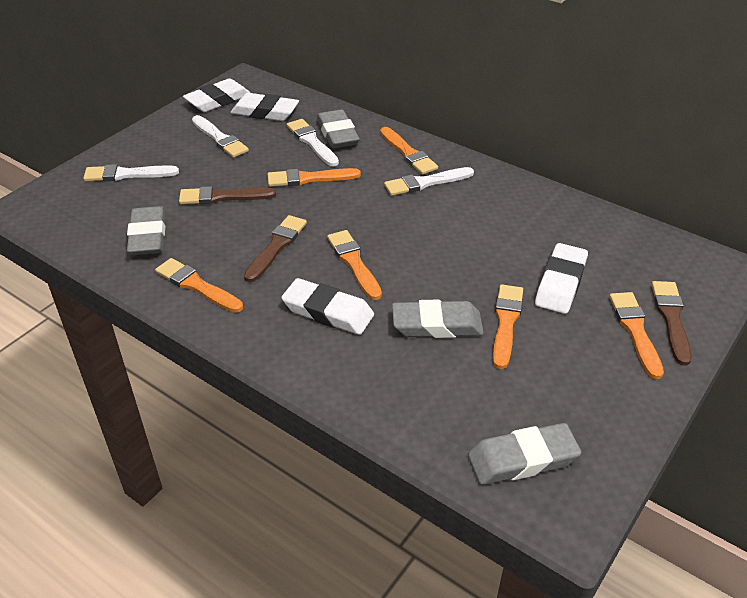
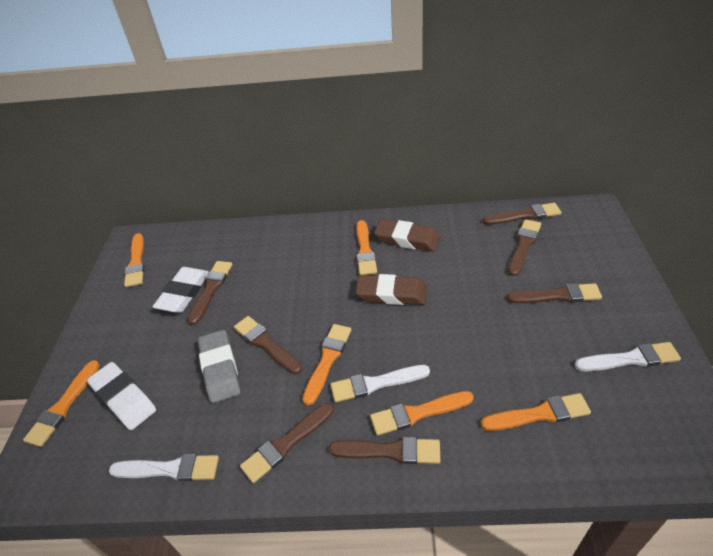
brown brush: 3 -> 7
brown eraser: 0 -> 2
grey eraser: 4 -> 1
white brush: 4 -> 3
white eraser: 4 -> 2

